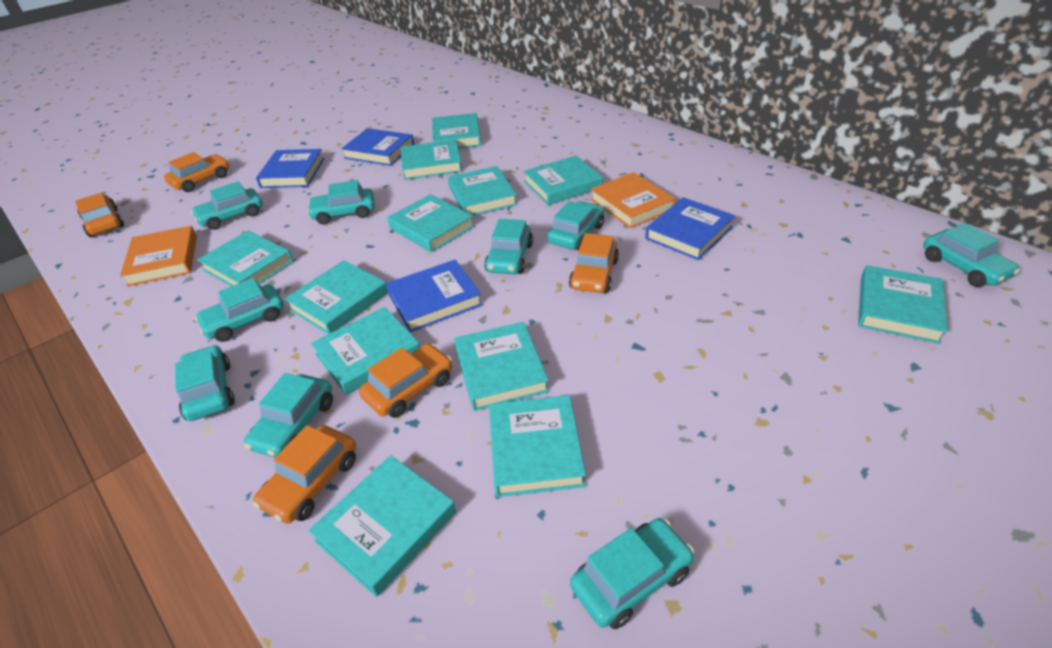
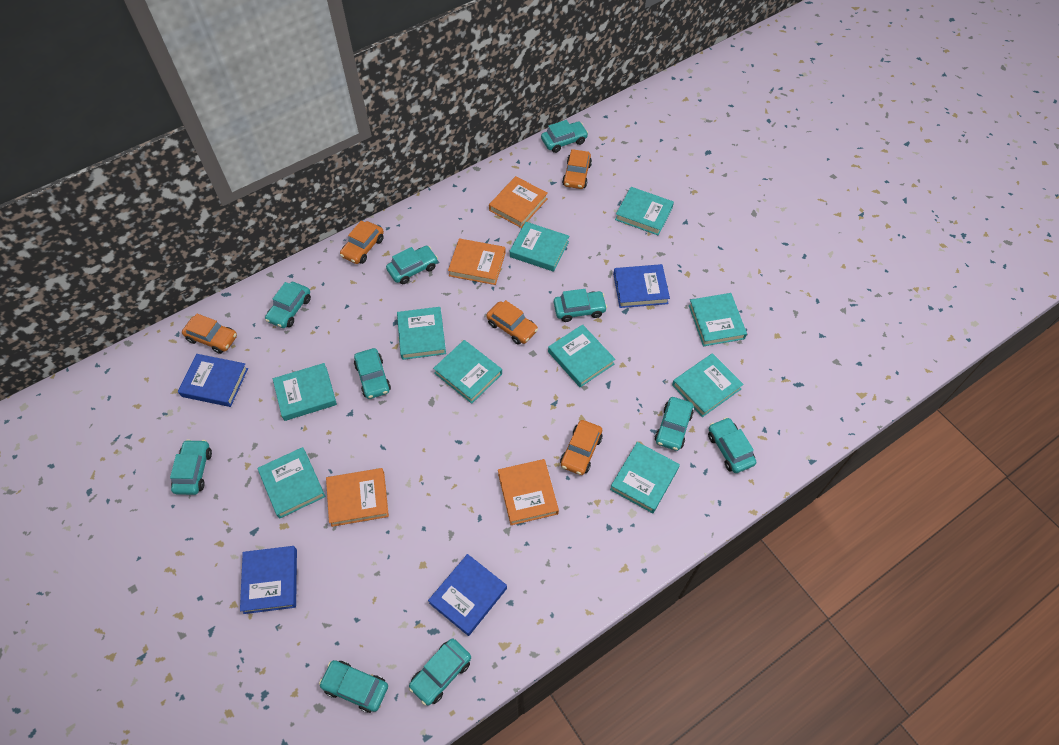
orange book: 2 -> 4
turquoise book: 12 -> 10
turquoise car: 9 -> 10

